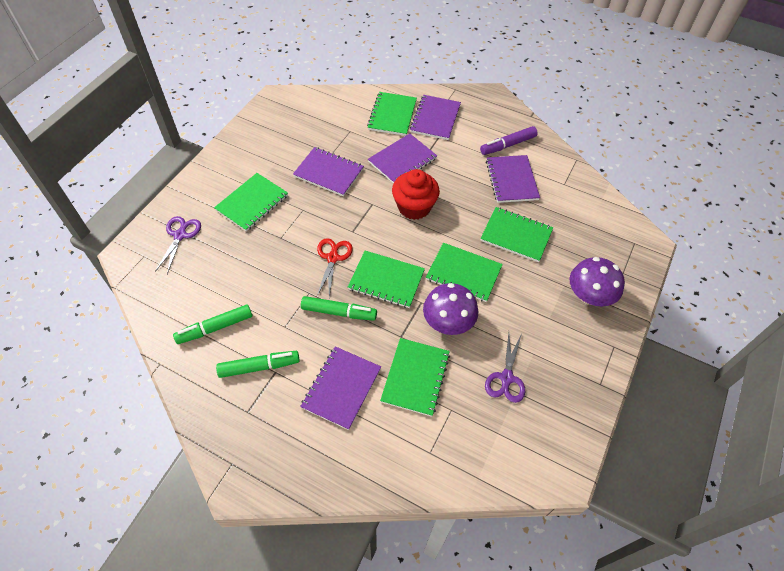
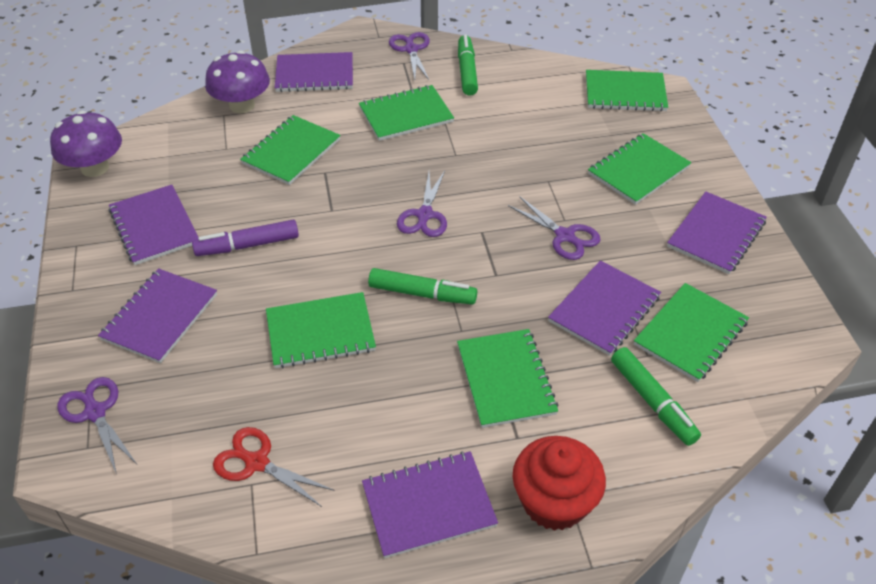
green notebook: 6 -> 7
purple notebook: 5 -> 6
purple scissors: 2 -> 4

